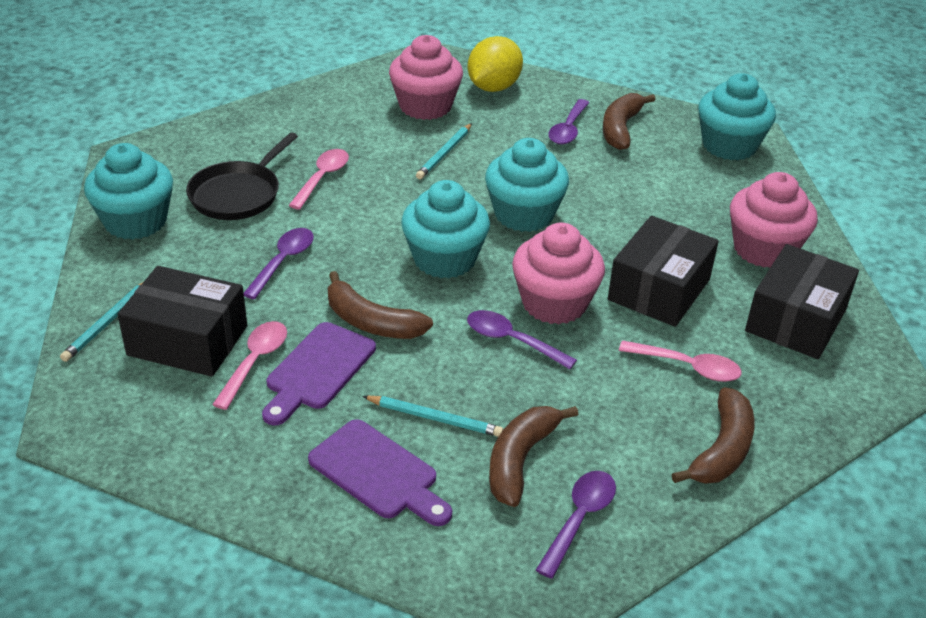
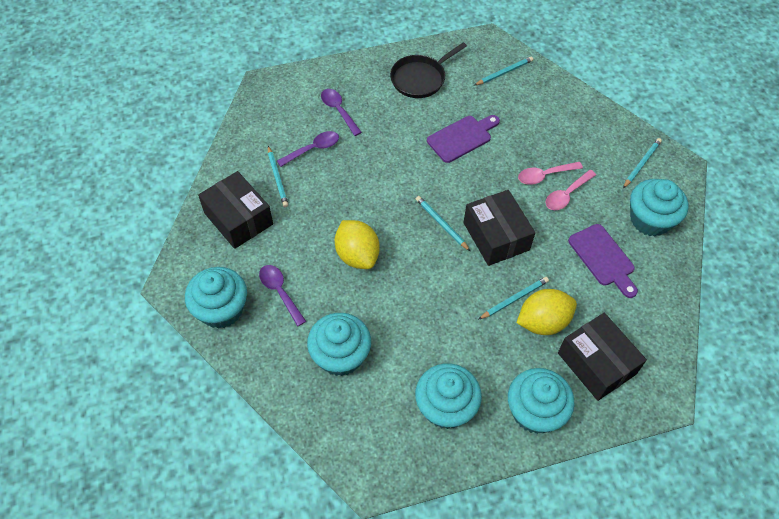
brown banana: 4 -> 0
pink cupcake: 3 -> 0
pink spoon: 3 -> 2
purple spoon: 4 -> 3
turquoise cupcake: 4 -> 5
turquoise pencil: 3 -> 5
yellow lemon: 1 -> 2

